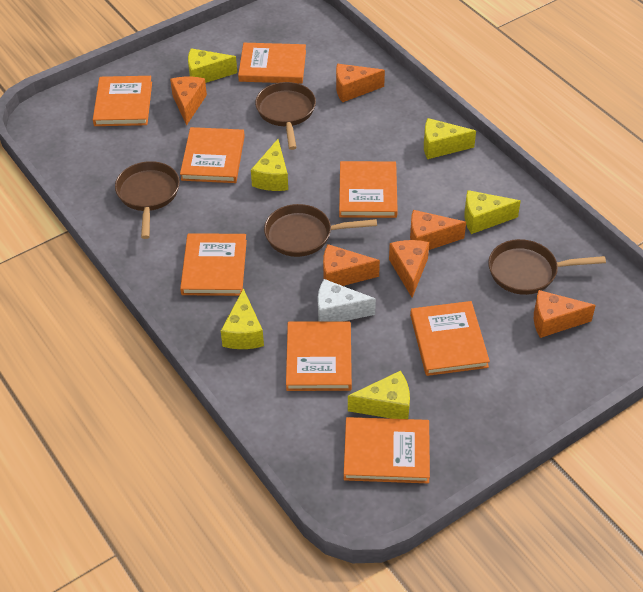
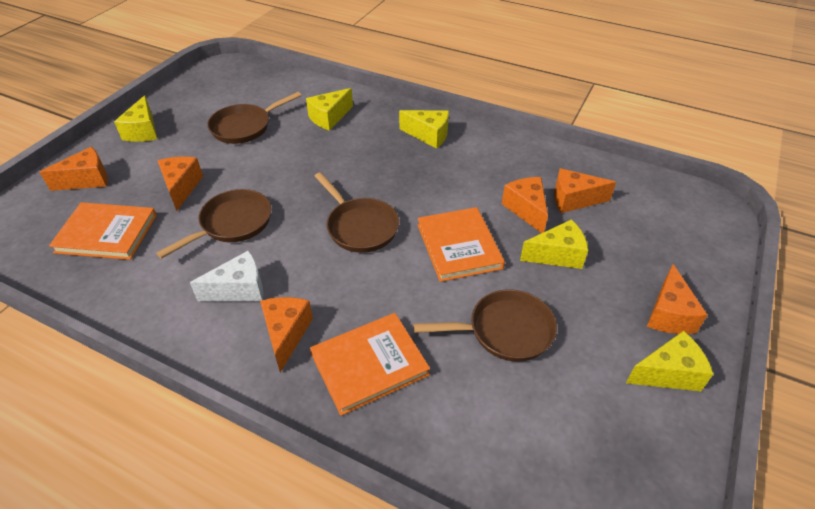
orange book: 8 -> 3
yellow cheese: 6 -> 5

